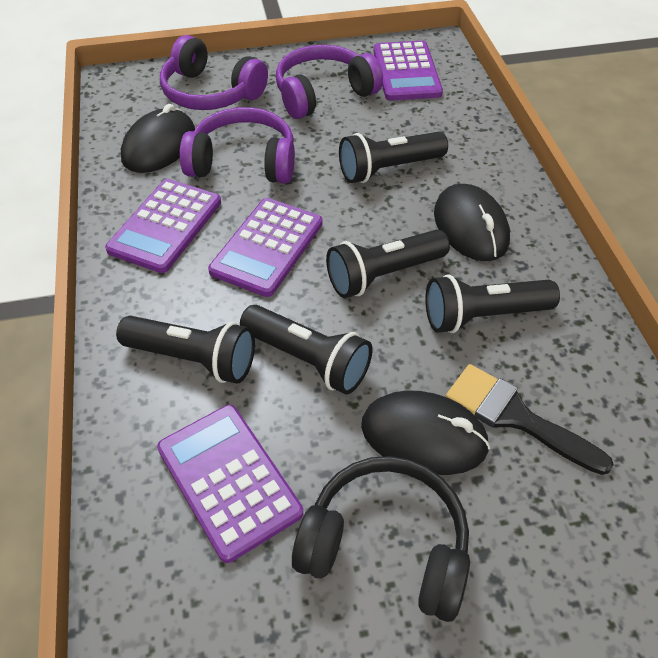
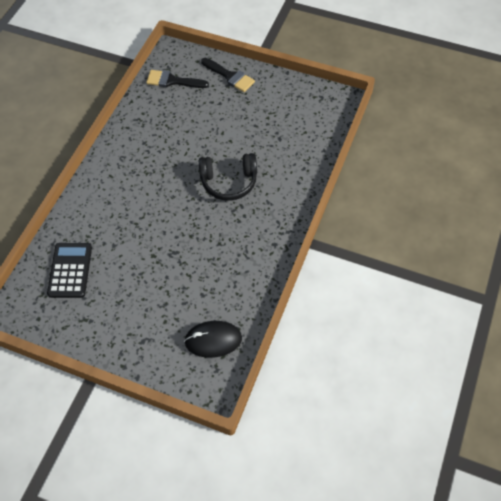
black brush: 1 -> 2
black calculator: 0 -> 1
black flashlight: 5 -> 0
black mouse: 3 -> 1
purple calculator: 4 -> 0
purple headphones: 3 -> 0

